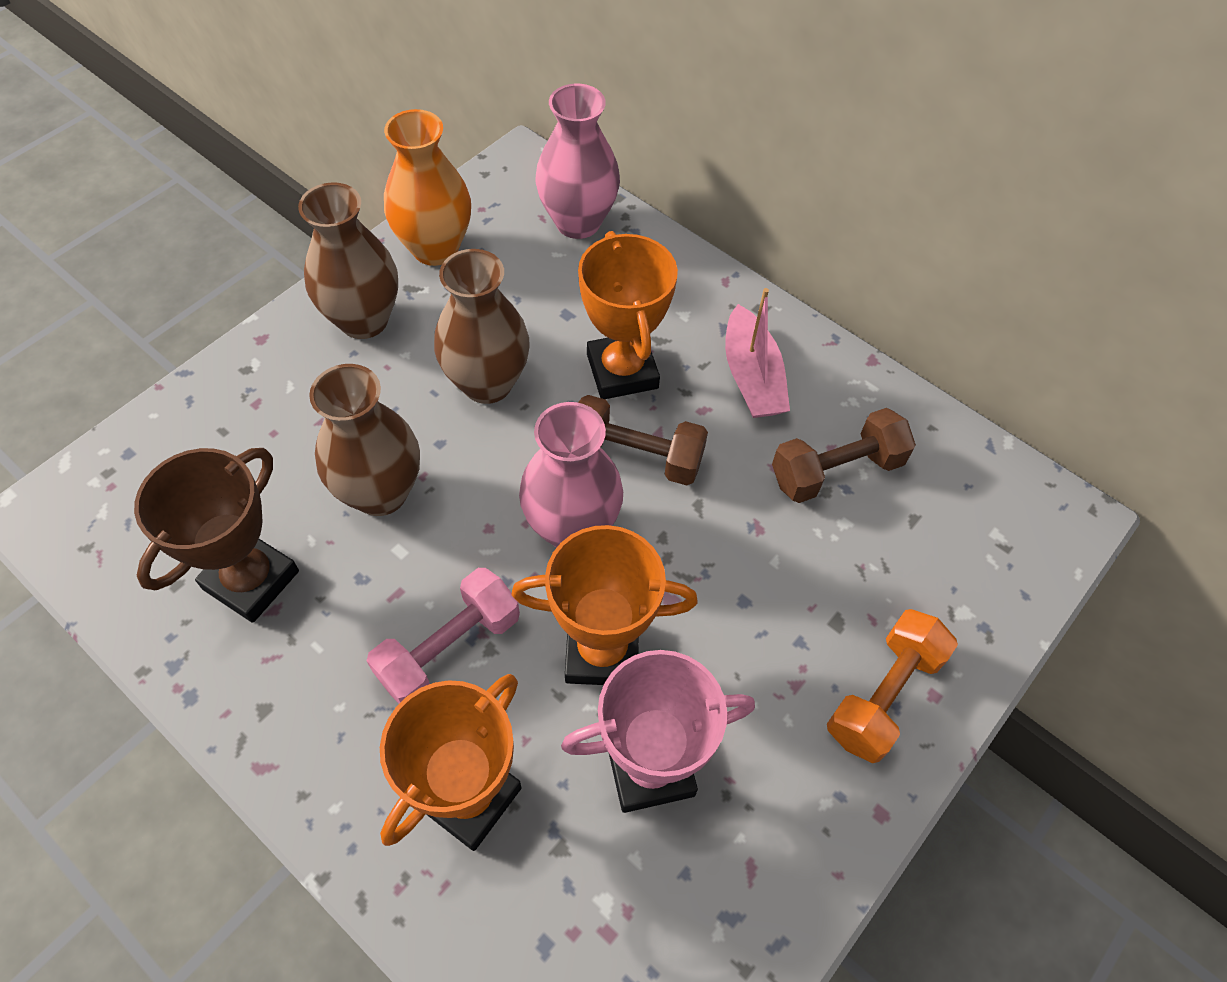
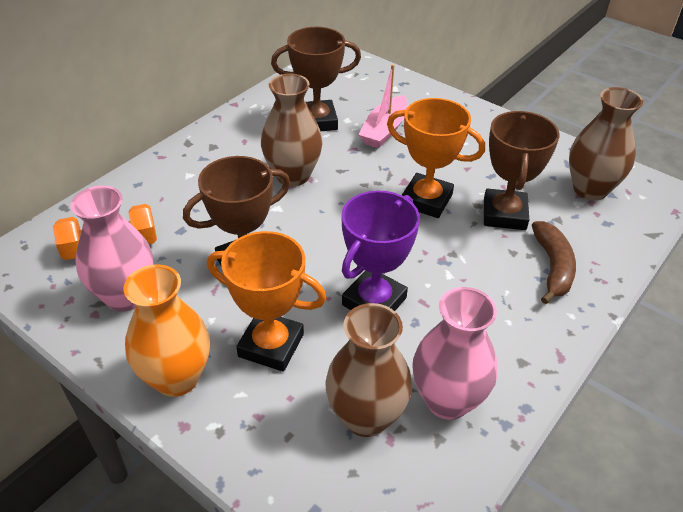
brown banana: 0 -> 1
brown dumbbell: 2 -> 0
brown trophy: 1 -> 3
orange trophy: 3 -> 2
pink dumbbell: 1 -> 0
pink trophy: 1 -> 0
purple trophy: 0 -> 1

